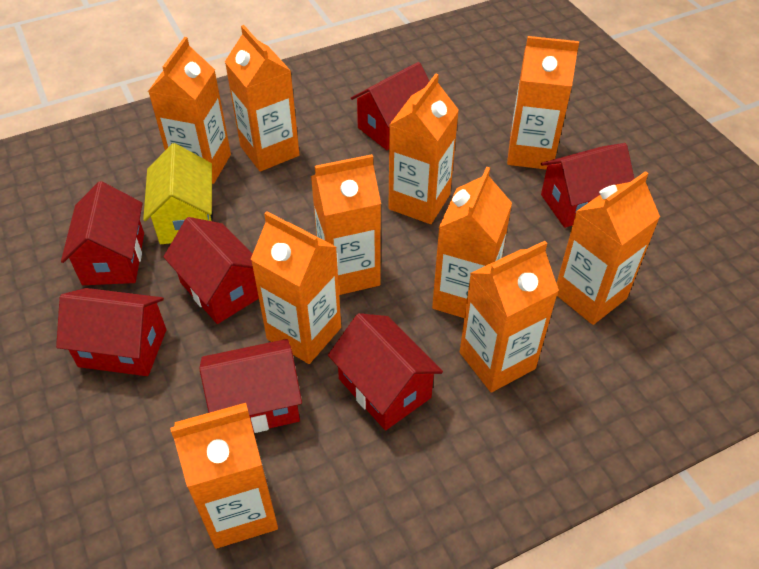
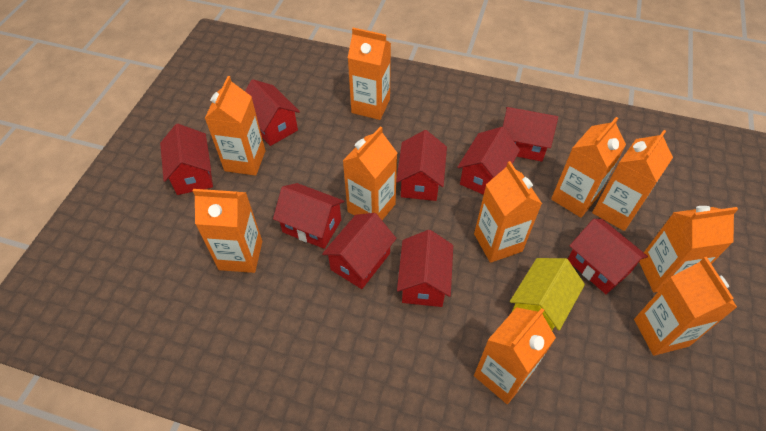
red house: 7 -> 9

